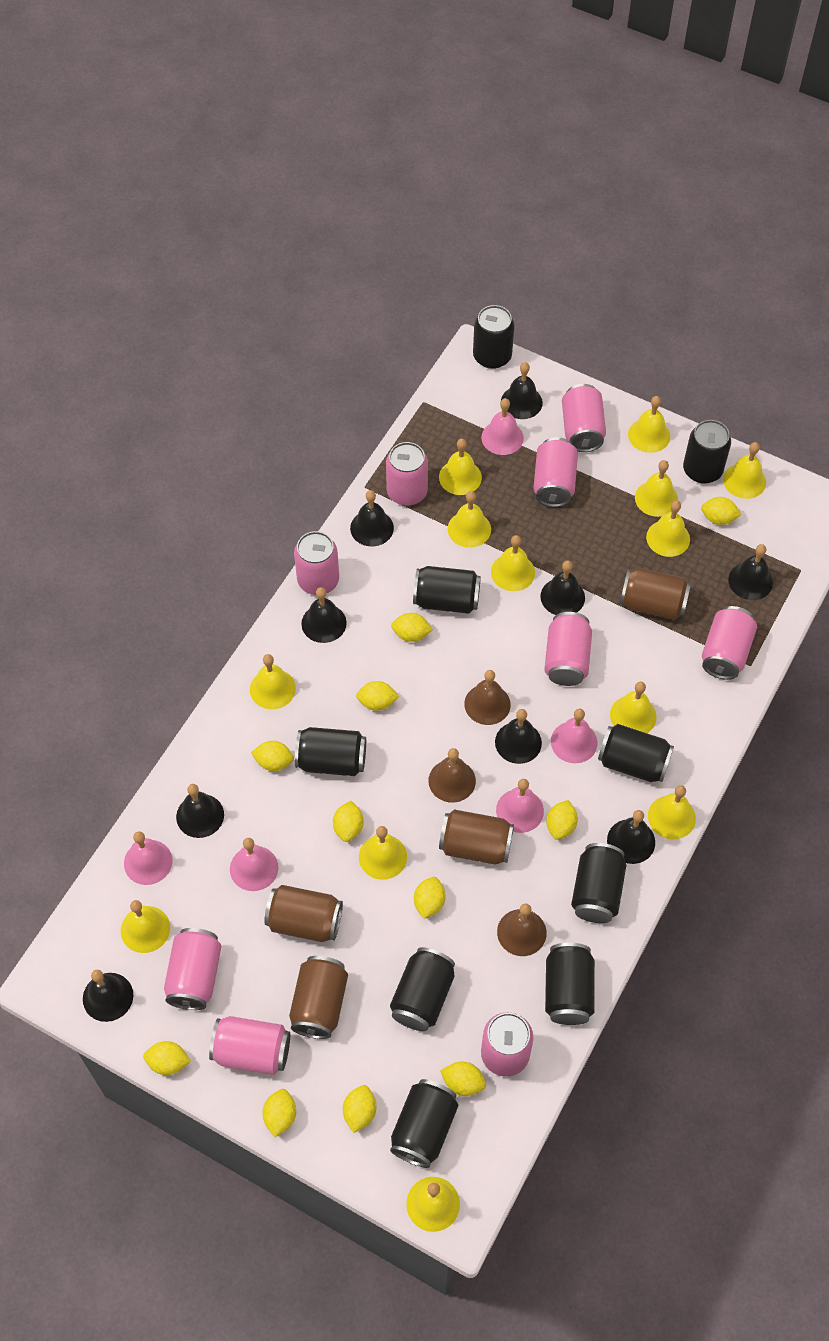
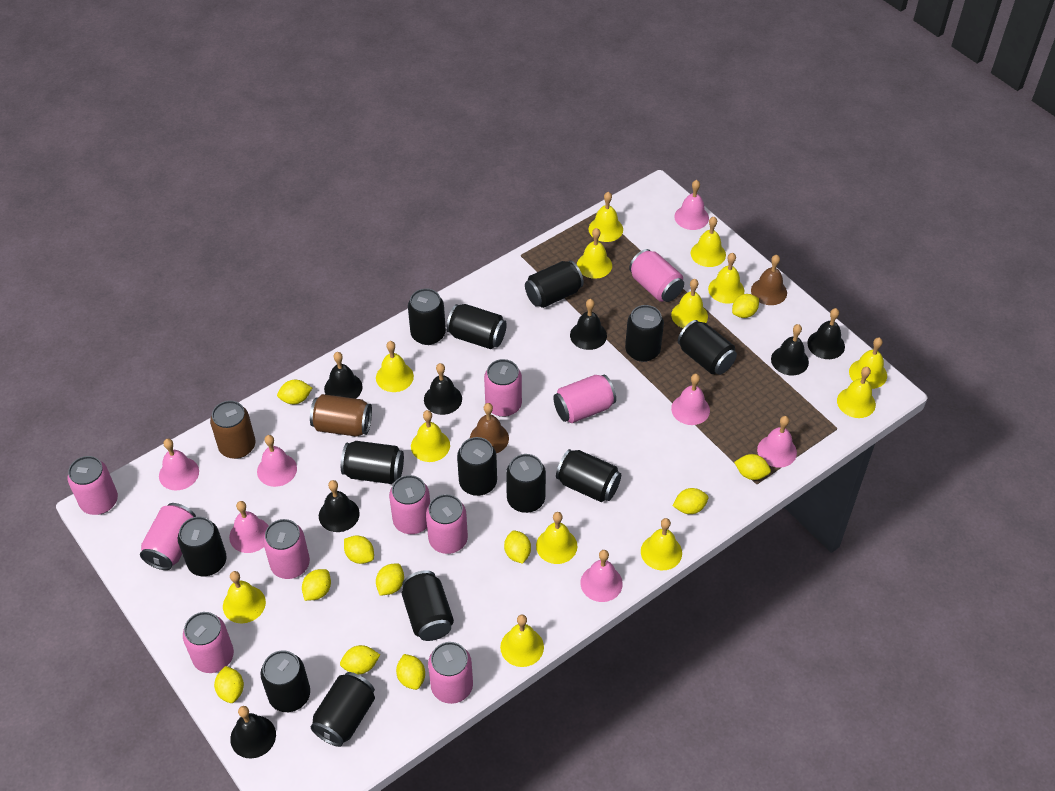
black bell: 9 -> 7
black can: 9 -> 13
brown bell: 3 -> 2
brown can: 4 -> 2
pink bell: 5 -> 7
pink can: 9 -> 10

